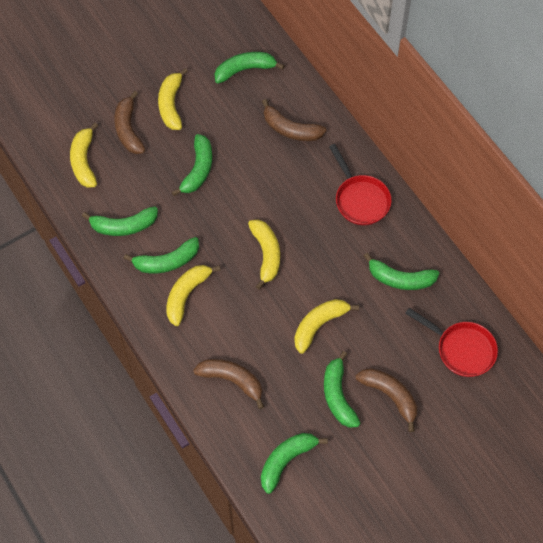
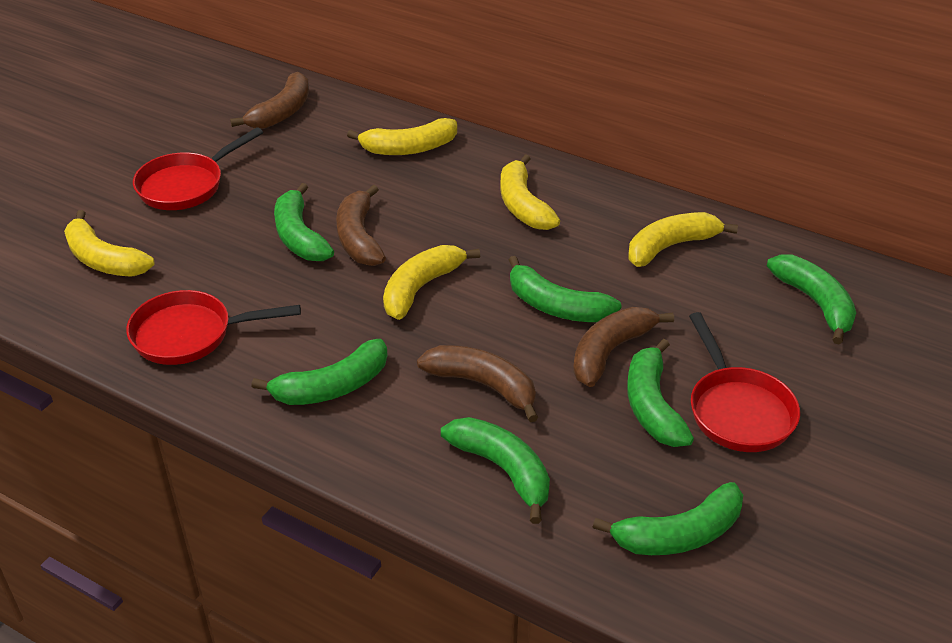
red pan: 2 -> 3

